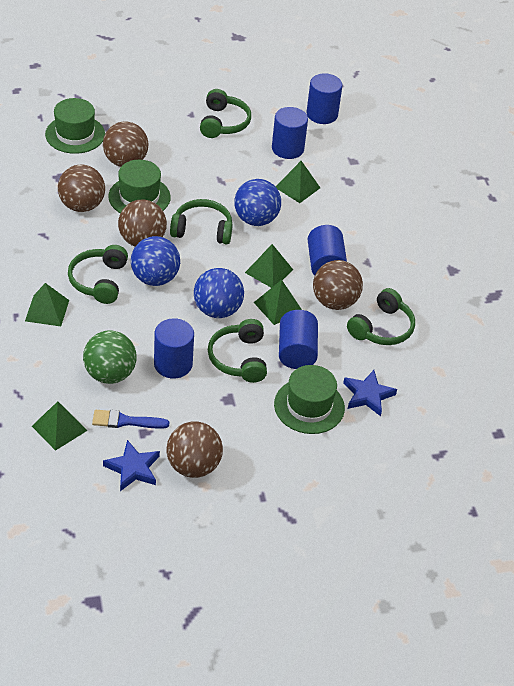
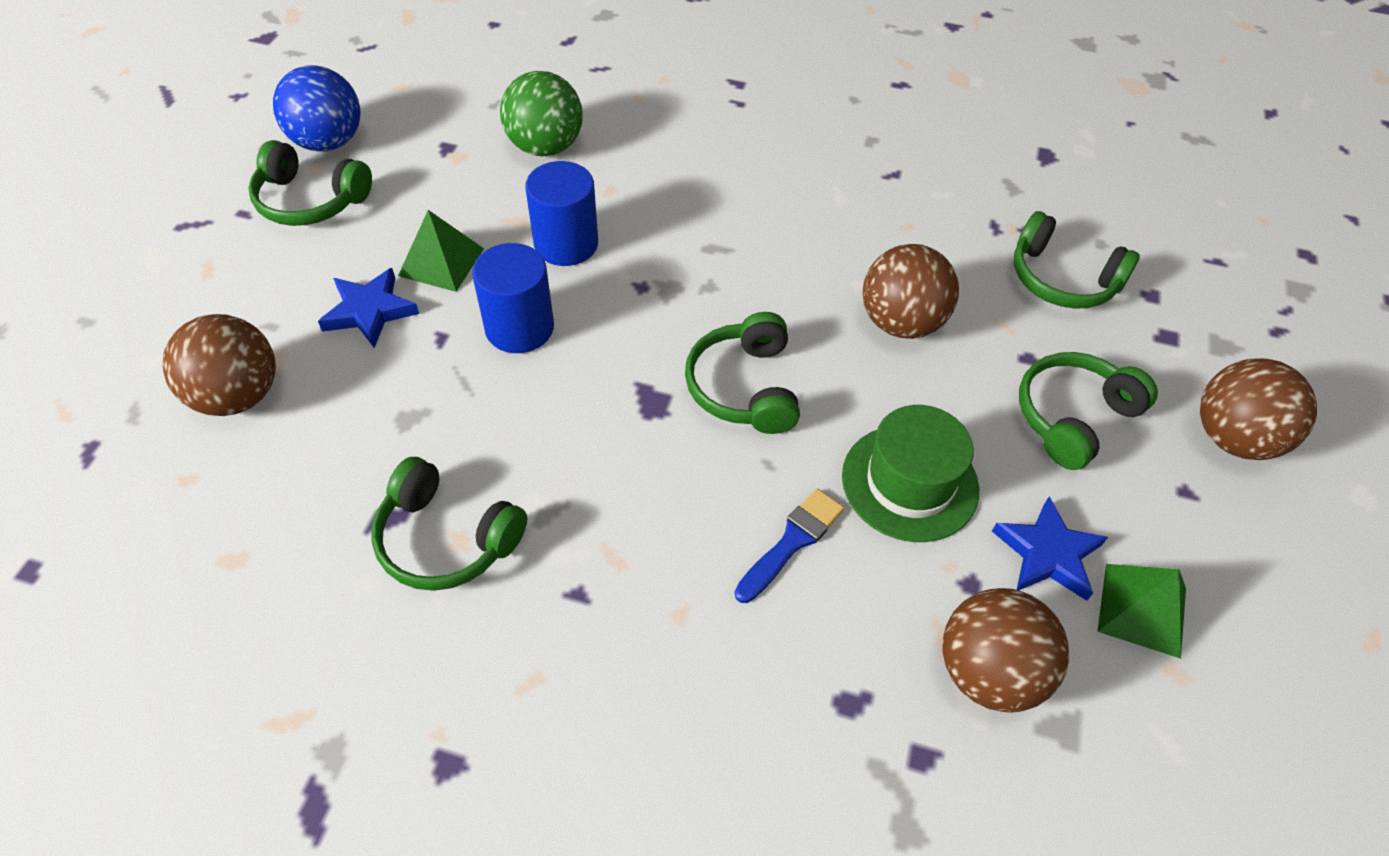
blue ball: 3 -> 1
blue cylinder: 5 -> 2
brown ball: 5 -> 4
green hat: 3 -> 1
green pyramid: 5 -> 2

